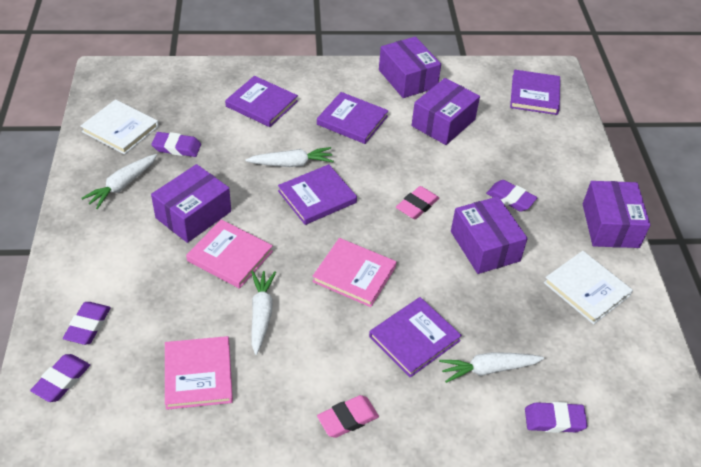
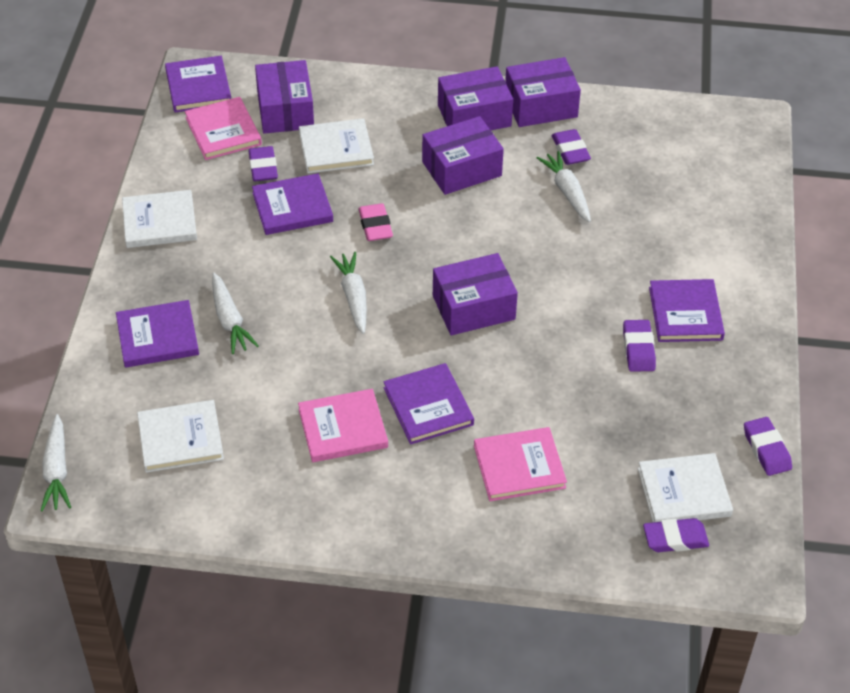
pink eraser: 2 -> 1
white book: 2 -> 4

